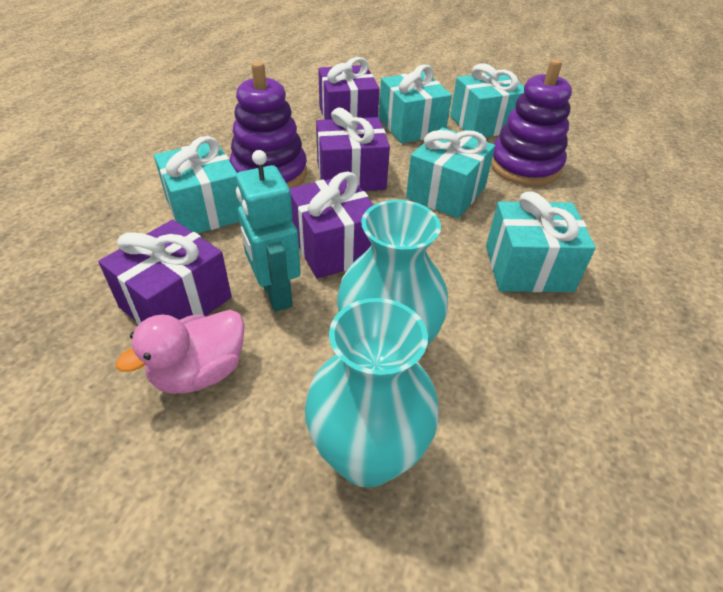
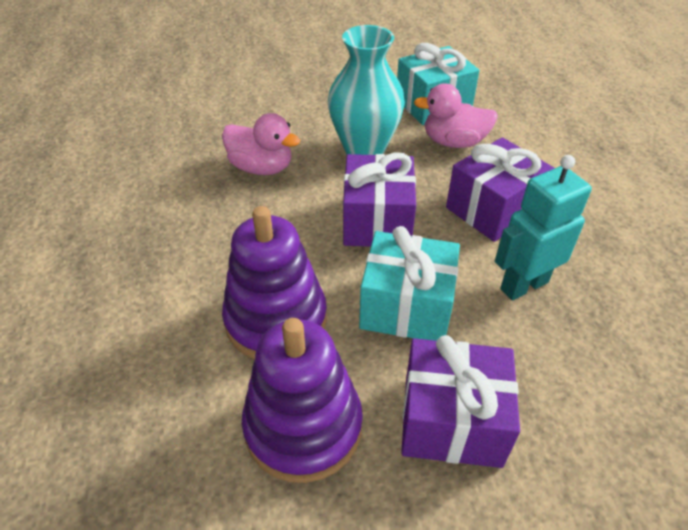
pink duck: 1 -> 2
purple gift: 4 -> 3
turquoise gift: 5 -> 2
turquoise vase: 2 -> 1

